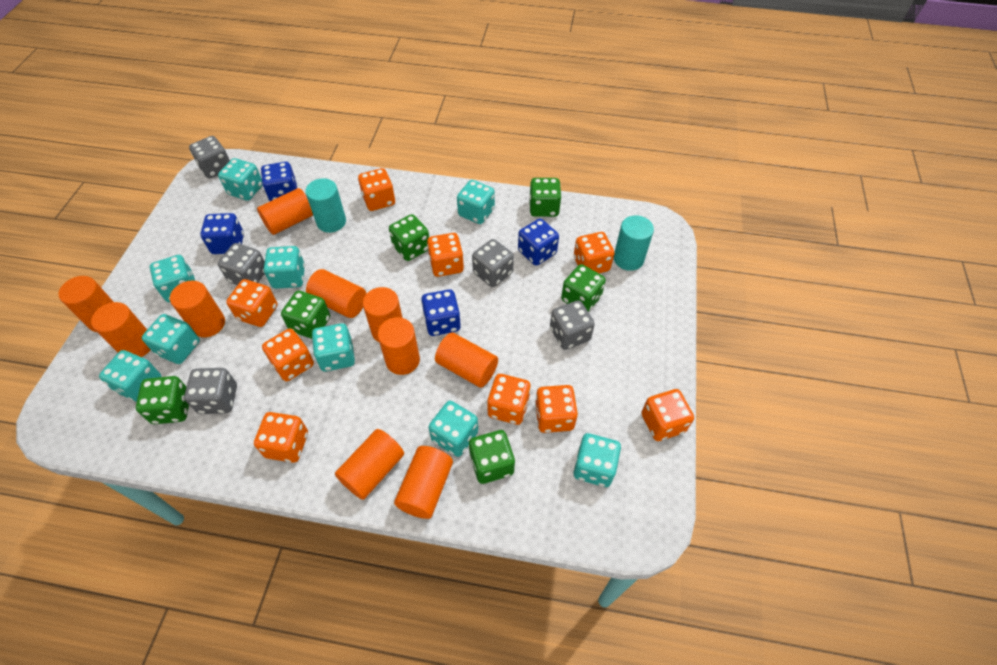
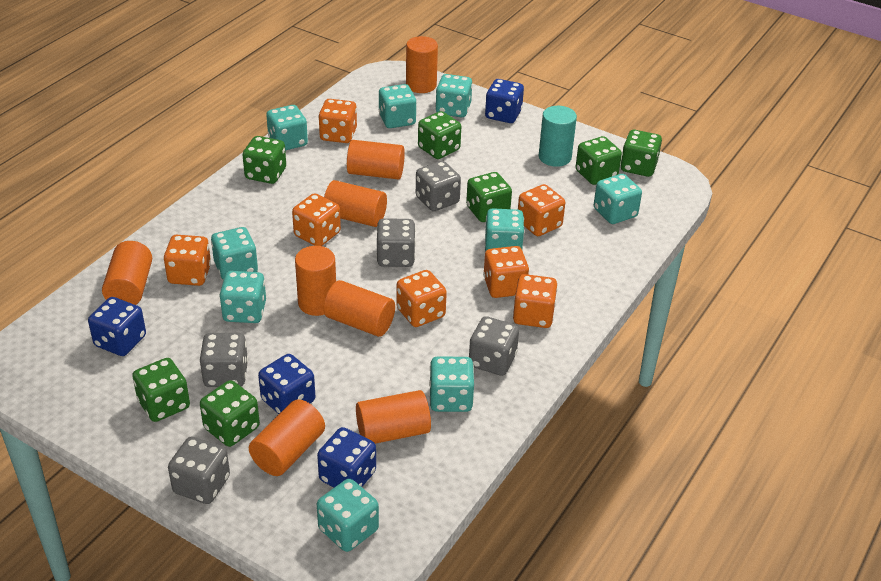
green dice: 6 -> 7
orange cylinder: 10 -> 8
orange dice: 9 -> 7
turquoise cylinder: 2 -> 1

